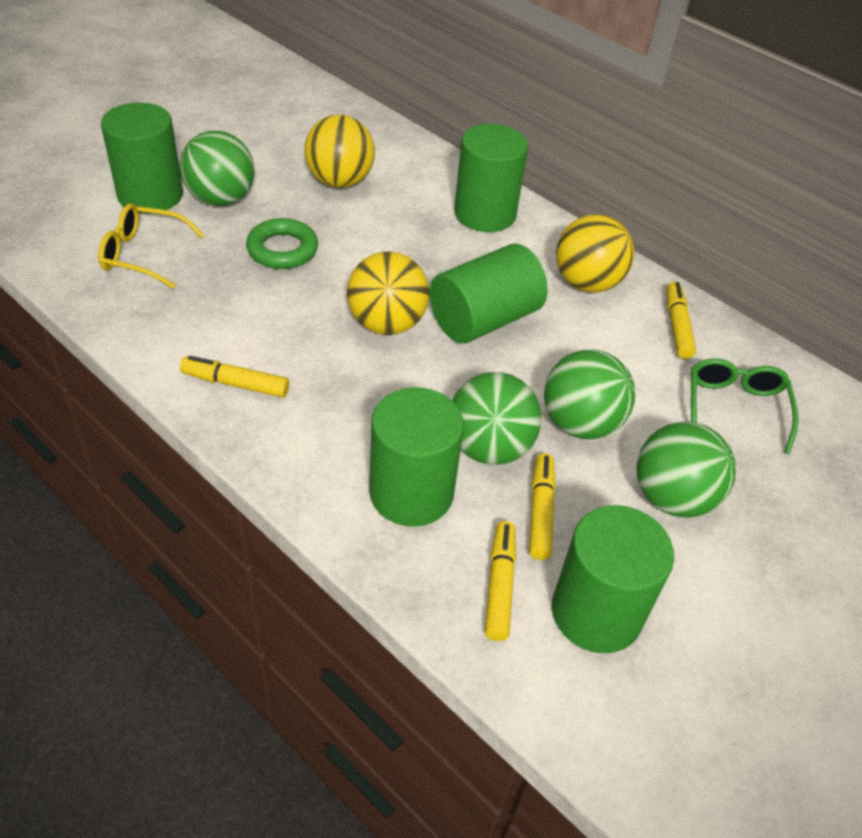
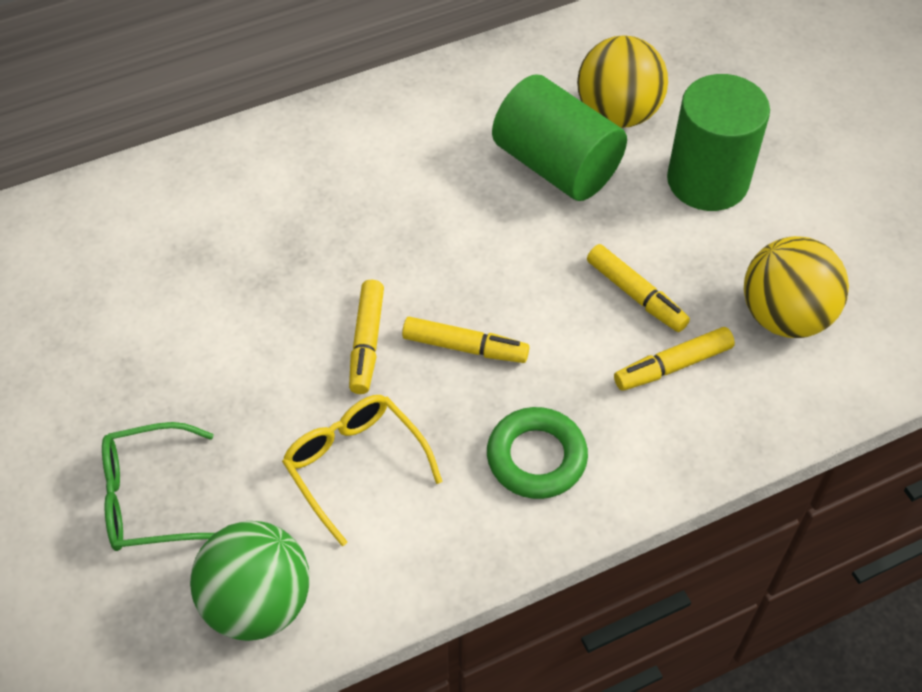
green ball: 4 -> 1
green cylinder: 5 -> 2
yellow ball: 3 -> 2

